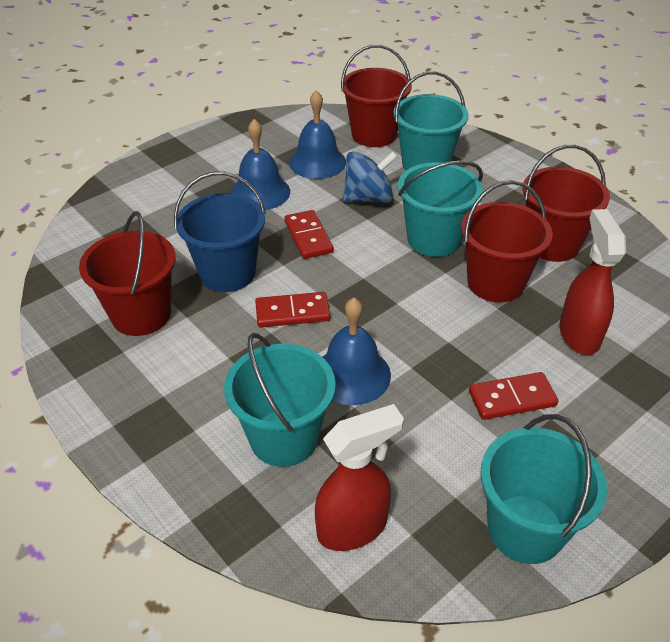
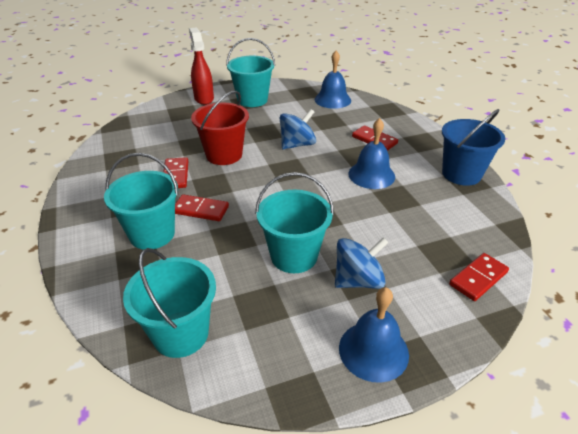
blue spinning top: 1 -> 2
red bucket: 4 -> 1
red domino: 3 -> 4
red spray bottle: 2 -> 1

